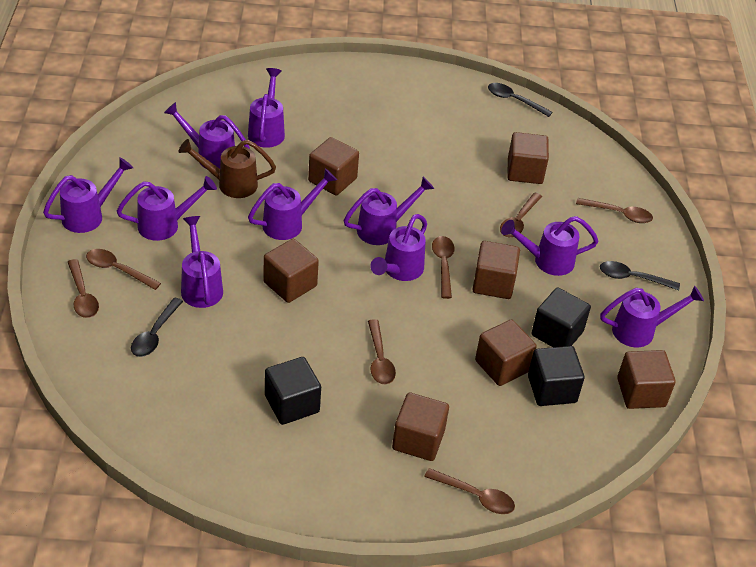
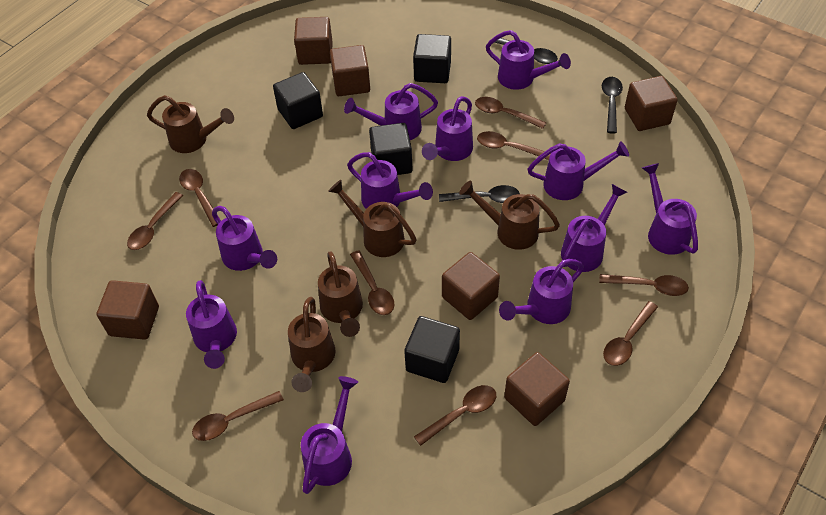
black cube: 3 -> 4
brown cube: 7 -> 6
brown spoon: 7 -> 9
brown watering can: 1 -> 5
purple watering can: 10 -> 11

